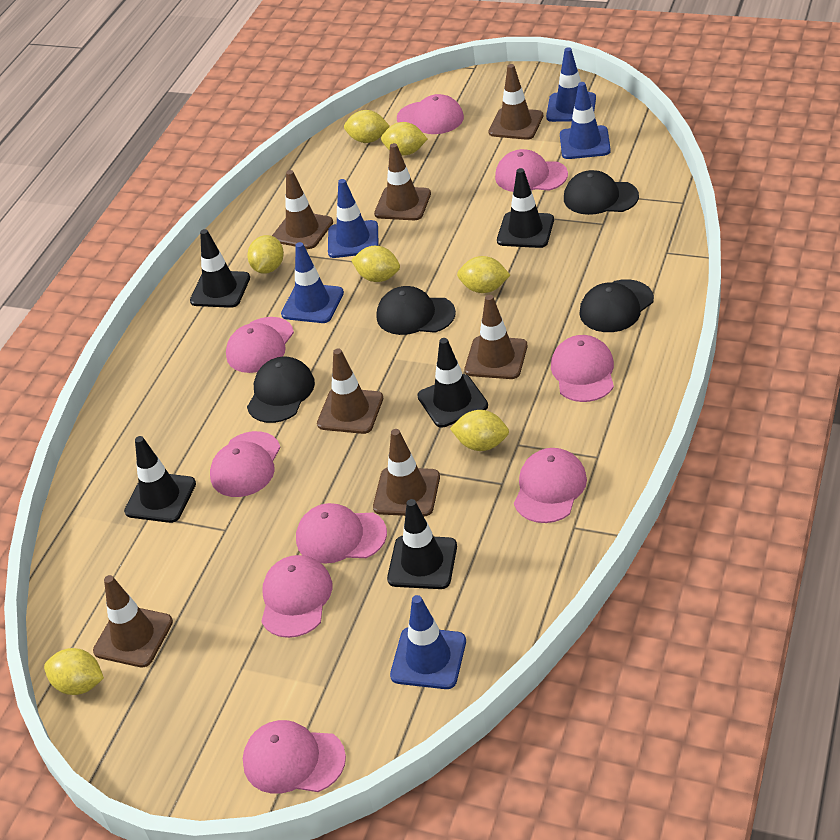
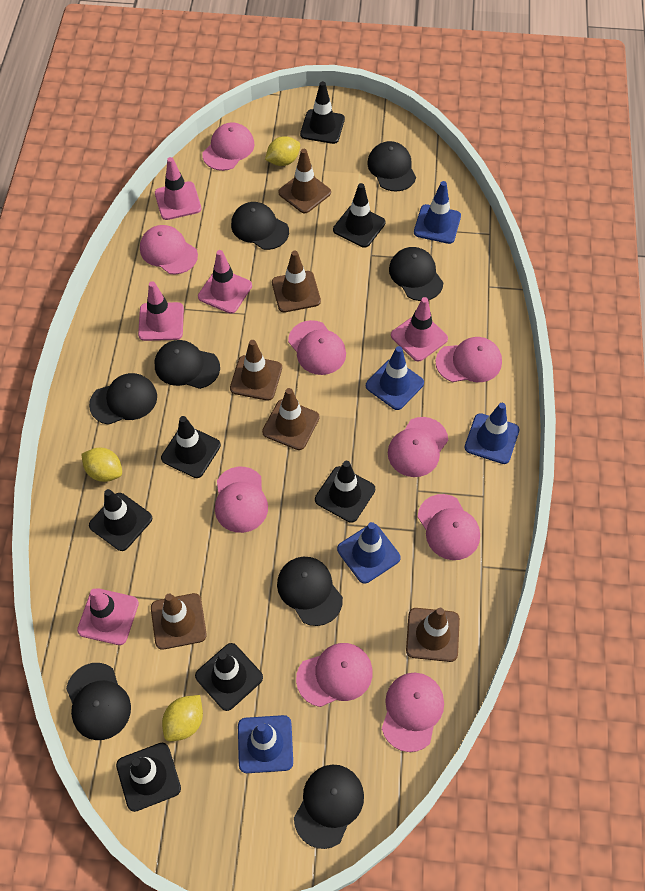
black cap: 4 -> 8
black traffic cone: 5 -> 7
brown traffic cone: 7 -> 6
pink traffic cone: 0 -> 5
yellow lemon: 7 -> 3

